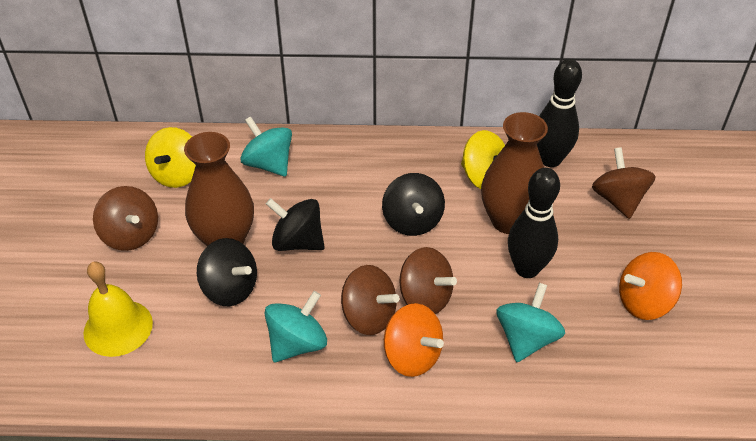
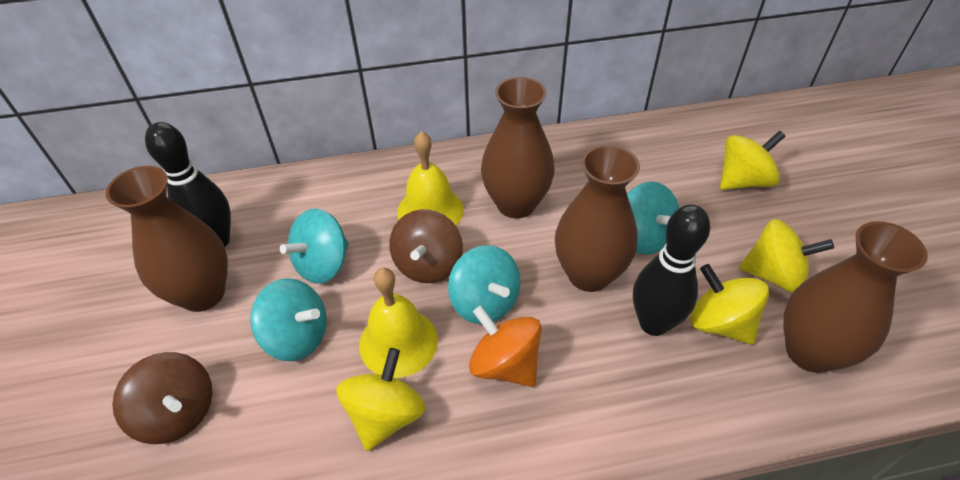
black spinning top: 3 -> 0
brown spinning top: 4 -> 2
brown vase: 2 -> 4
orange spinning top: 2 -> 1
turquoise spinning top: 3 -> 4
yellow bell: 1 -> 2
yellow spinning top: 2 -> 4

